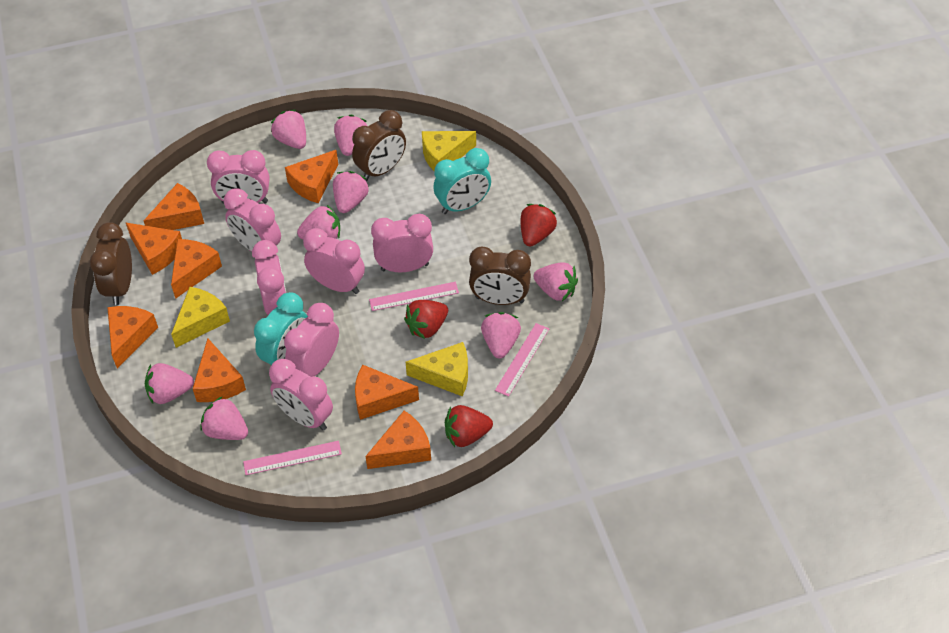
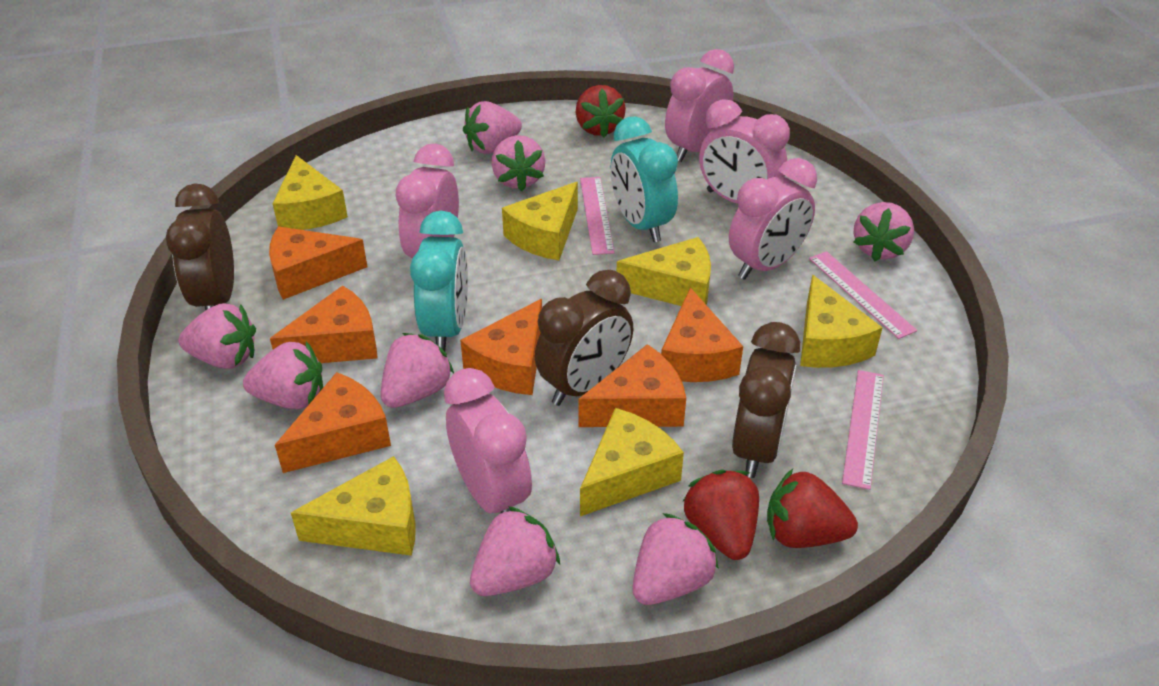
orange cheese: 8 -> 6
pink clock: 7 -> 5
yellow cheese: 3 -> 6

